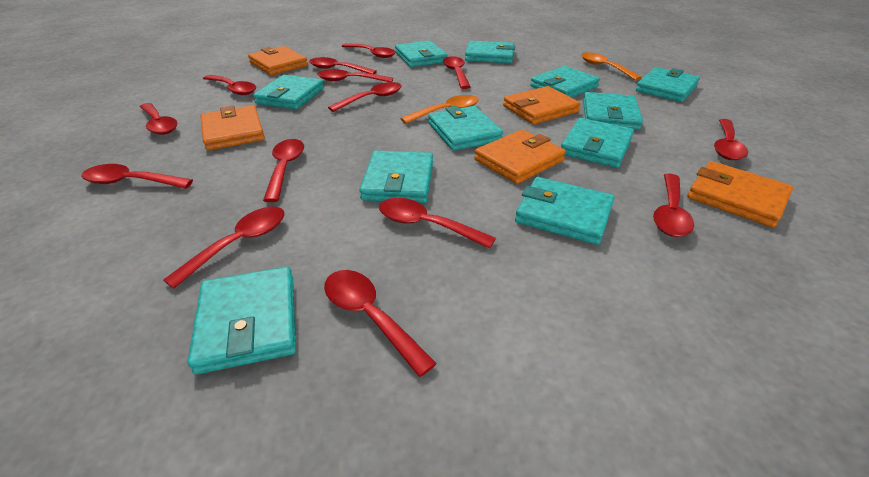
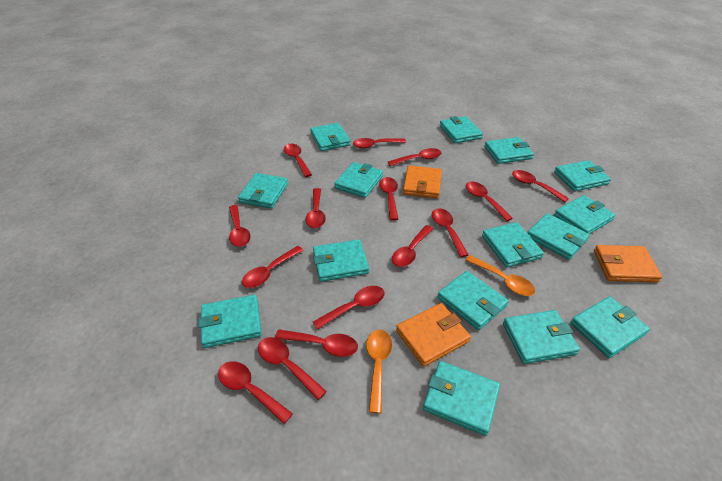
orange wallet: 5 -> 3
red spoon: 14 -> 15
turquoise wallet: 11 -> 15

